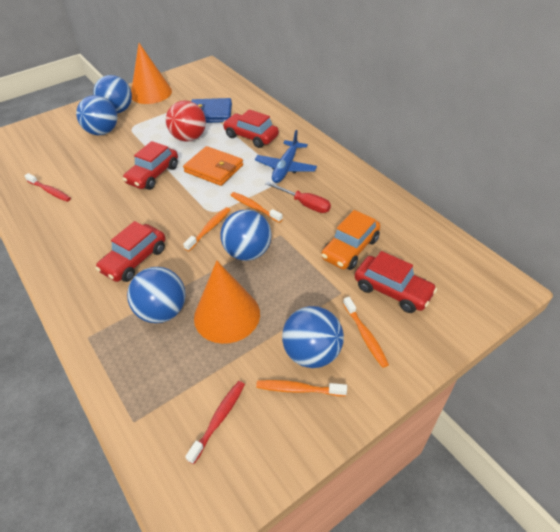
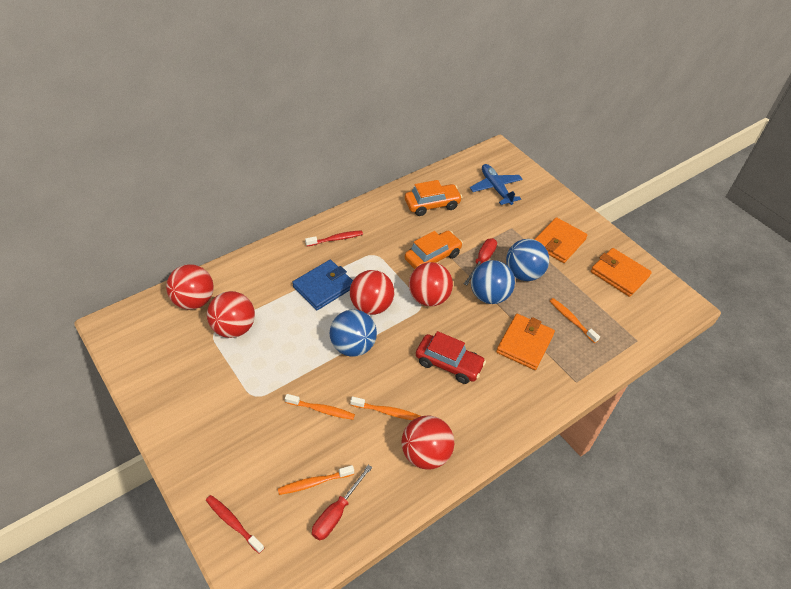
blue ball: 5 -> 3
orange car: 1 -> 2
orange cone: 2 -> 0
orange wallet: 1 -> 3
red ball: 1 -> 5
red car: 4 -> 1
red screwdriver: 1 -> 2

